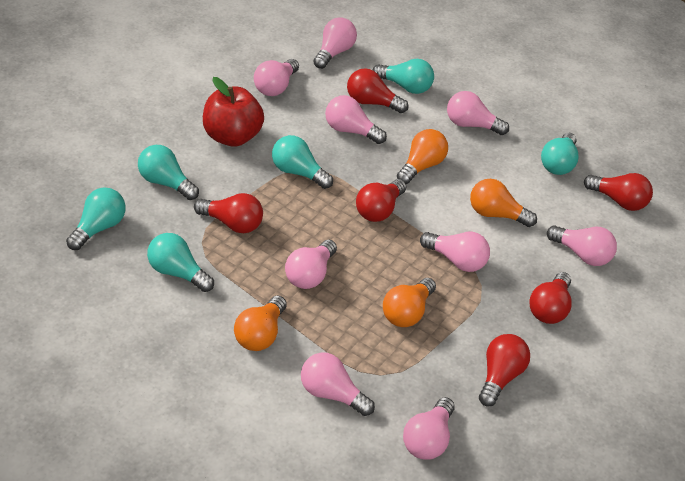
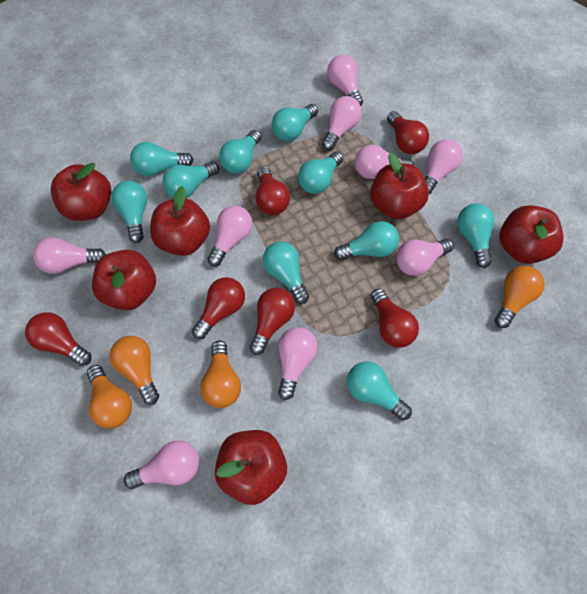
red apple: 1 -> 6
turquoise light bulb: 6 -> 10

